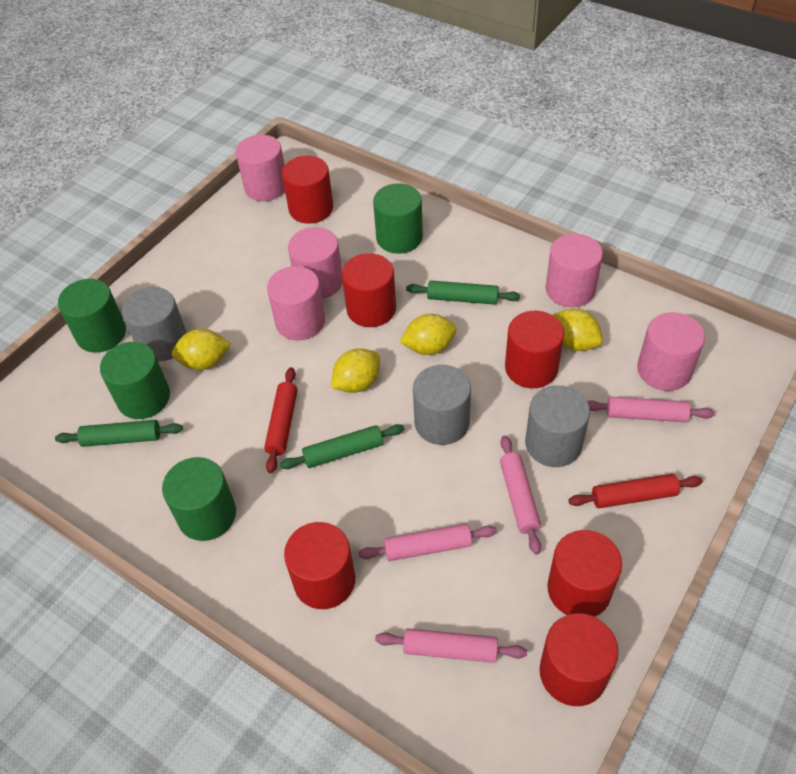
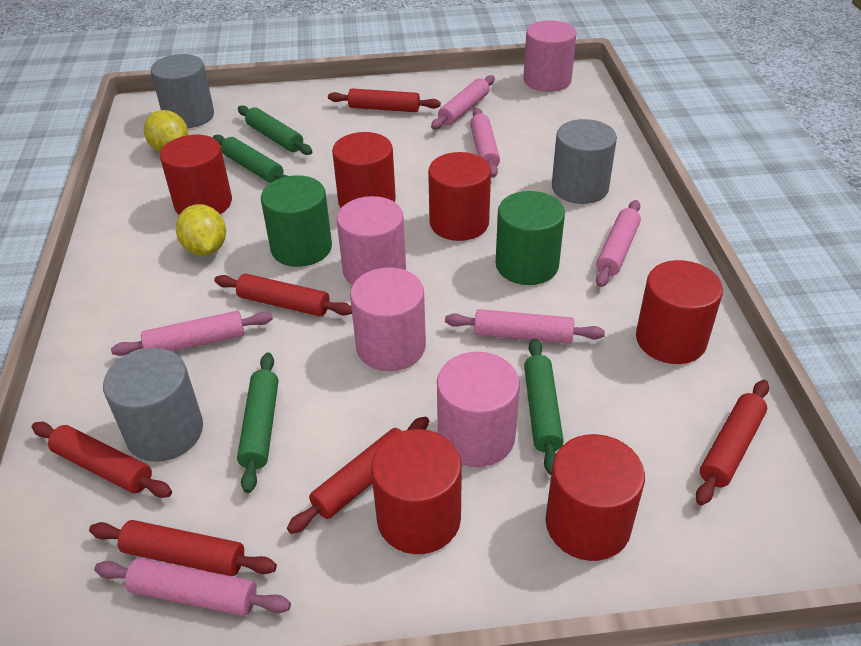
green cylinder: 4 -> 2
green rolling pin: 3 -> 4
pink cylinder: 5 -> 4
pink rolling pin: 4 -> 6
red rolling pin: 2 -> 6
yellow lemon: 4 -> 2

